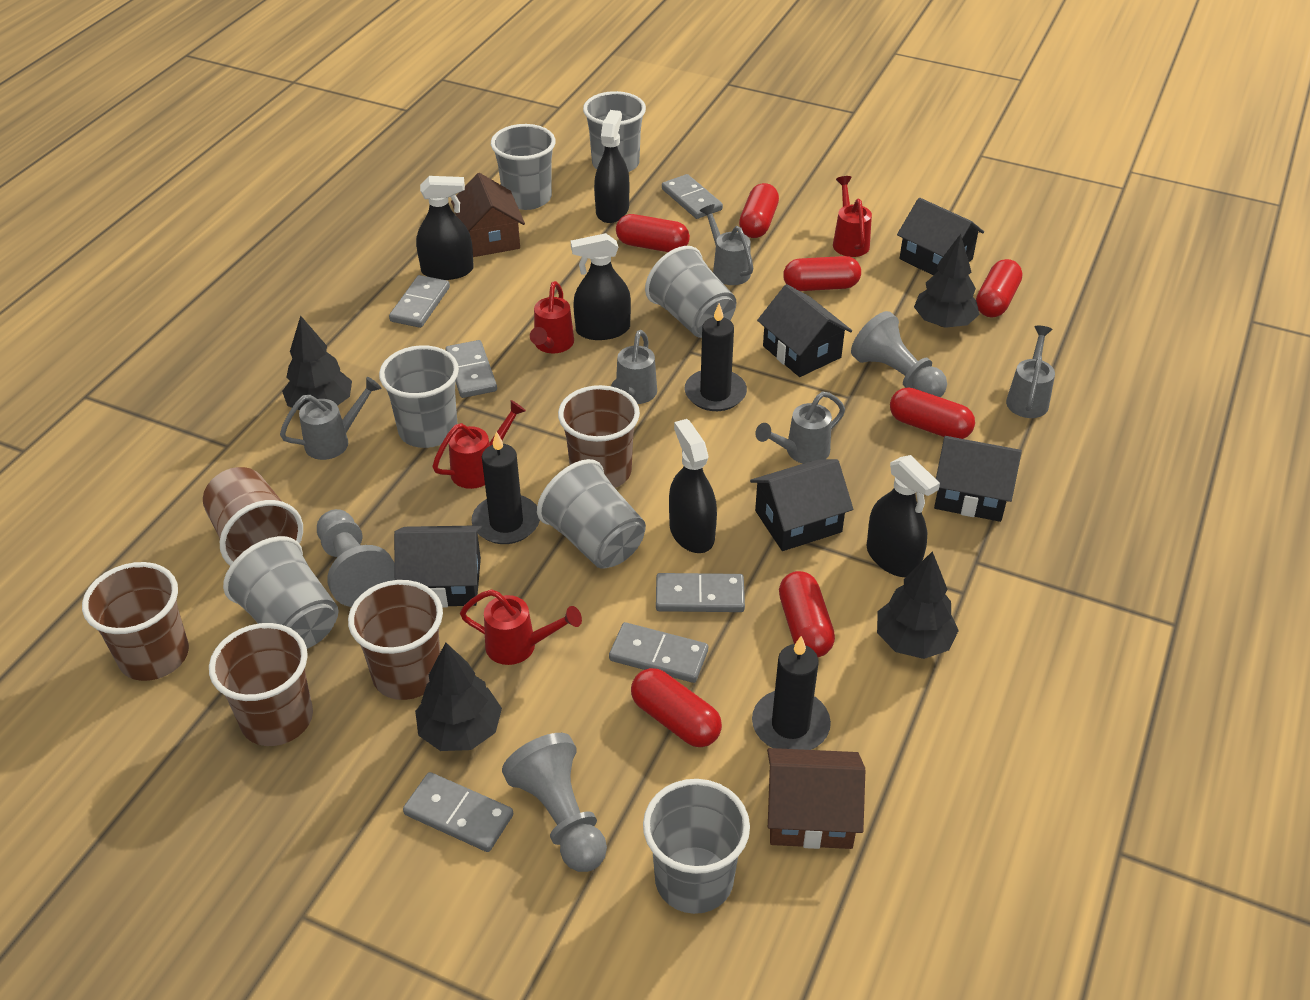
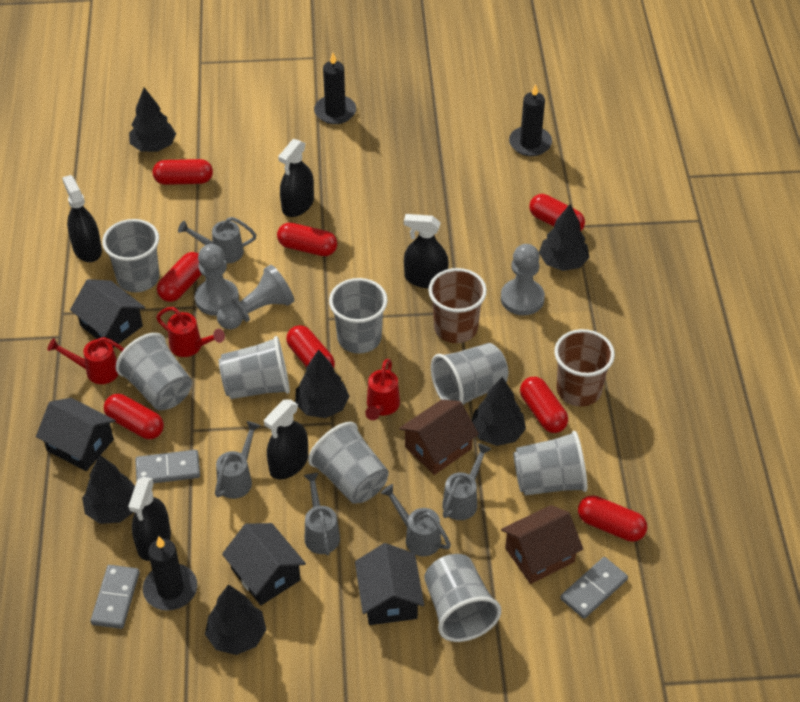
black house: 5 -> 4
black tree: 4 -> 6
brown cup: 5 -> 2
grey cup: 7 -> 8
grey domino: 6 -> 3
red capsule: 7 -> 8
red watering can: 4 -> 3

